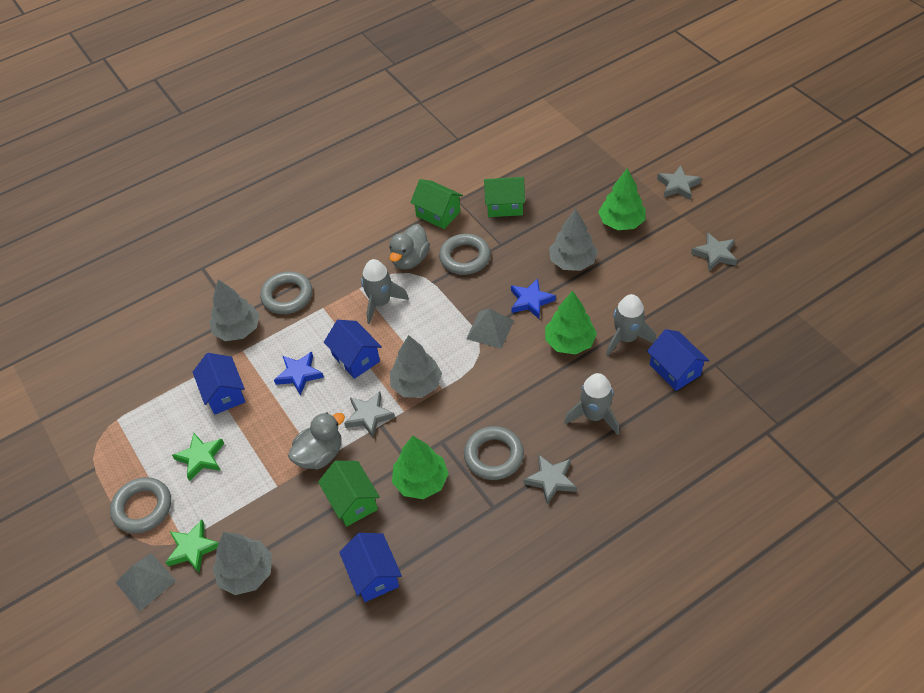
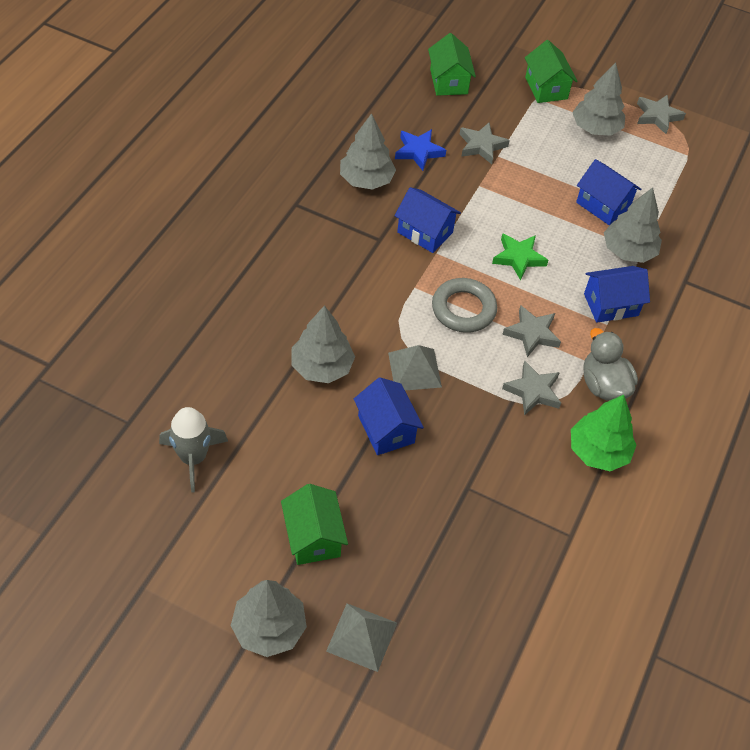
blue star: 2 -> 1
green star: 2 -> 1
green tree: 3 -> 1
grey duck: 2 -> 1
grey ring: 4 -> 1
grey rocket: 3 -> 1
grey tree: 4 -> 5

